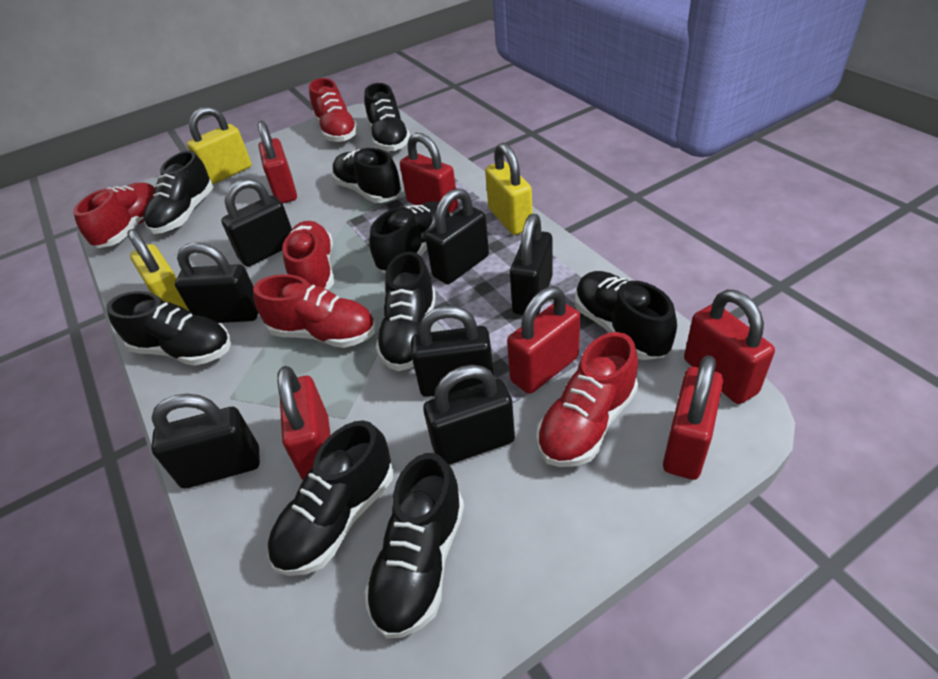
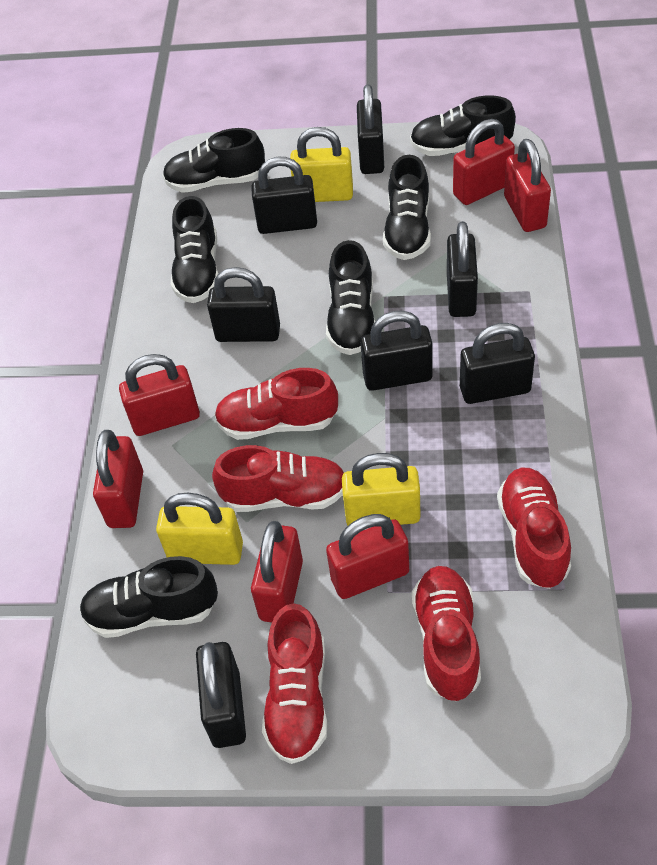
black shoe: 9 -> 6

